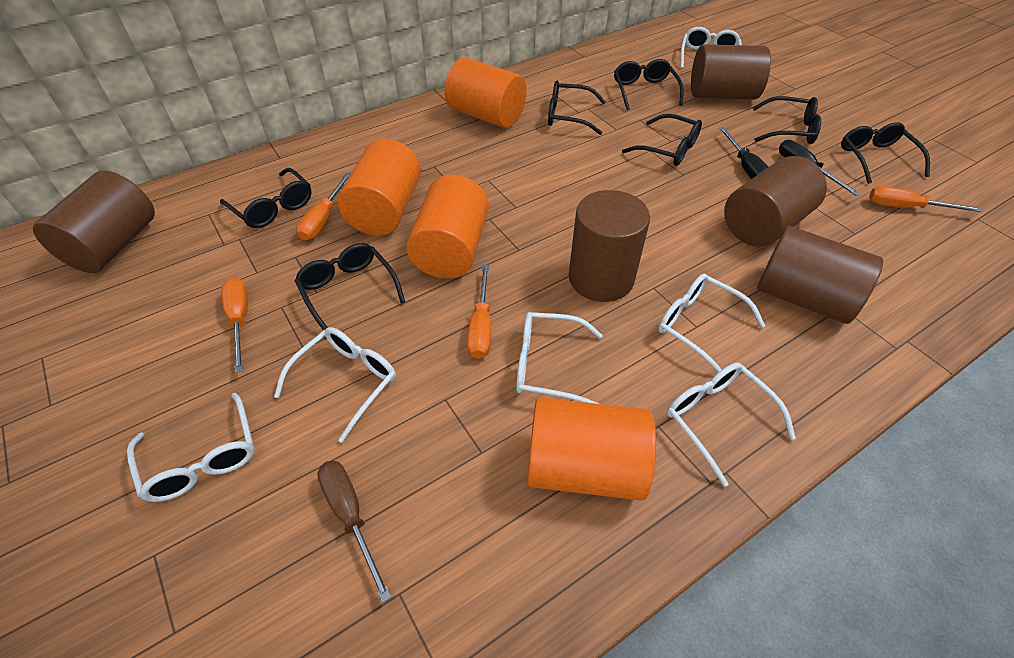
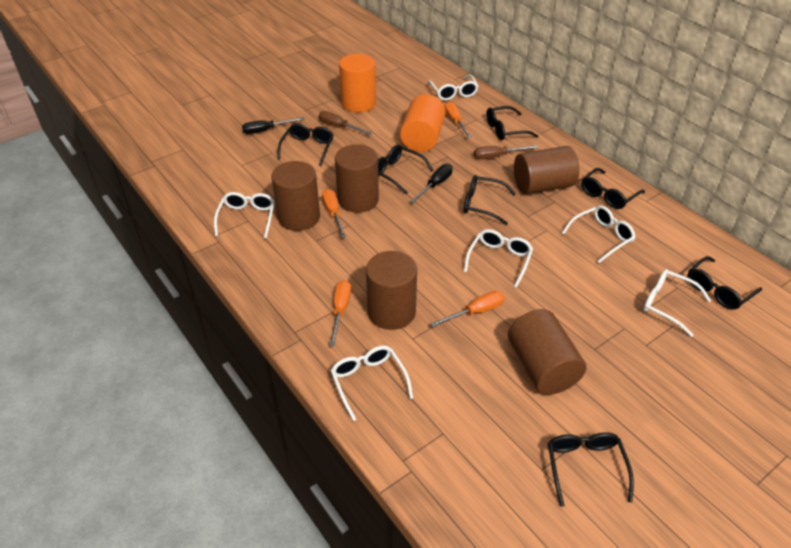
brown screwdriver: 1 -> 2
orange cylinder: 4 -> 2

